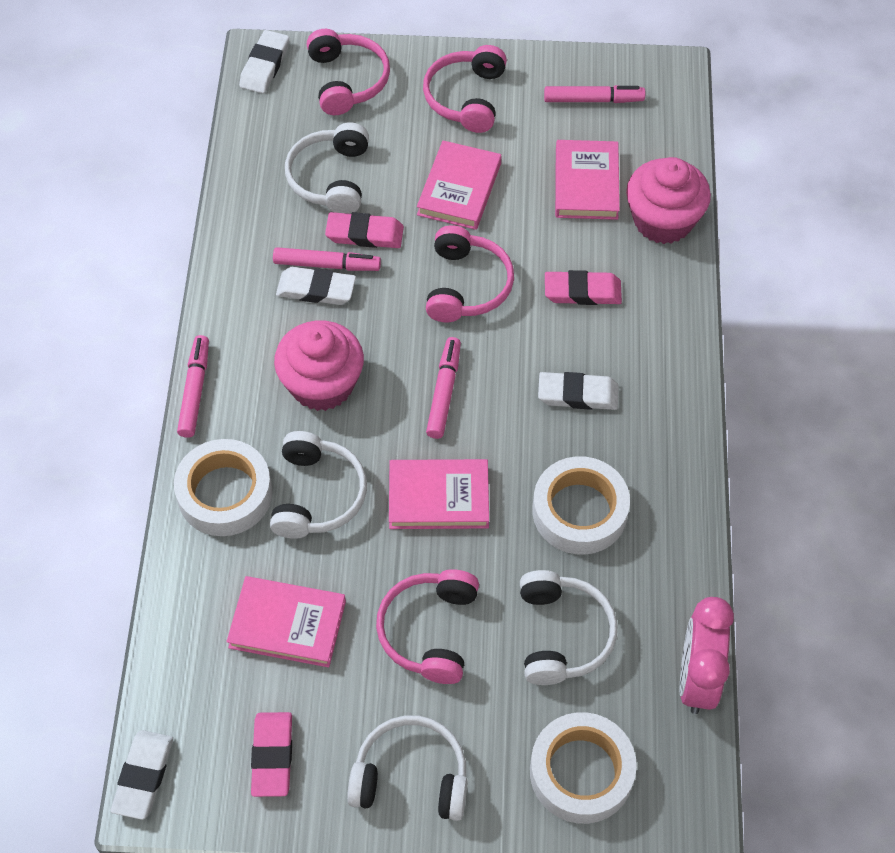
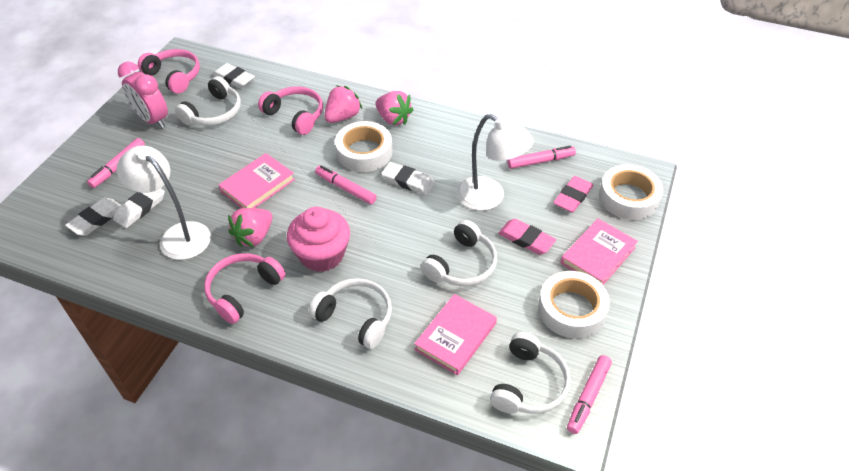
pink book: 4 -> 3
pink cupcake: 2 -> 1
pink eraser: 3 -> 2
pink headphones: 4 -> 3
pink strawberry: 0 -> 3
white lamp: 0 -> 2

